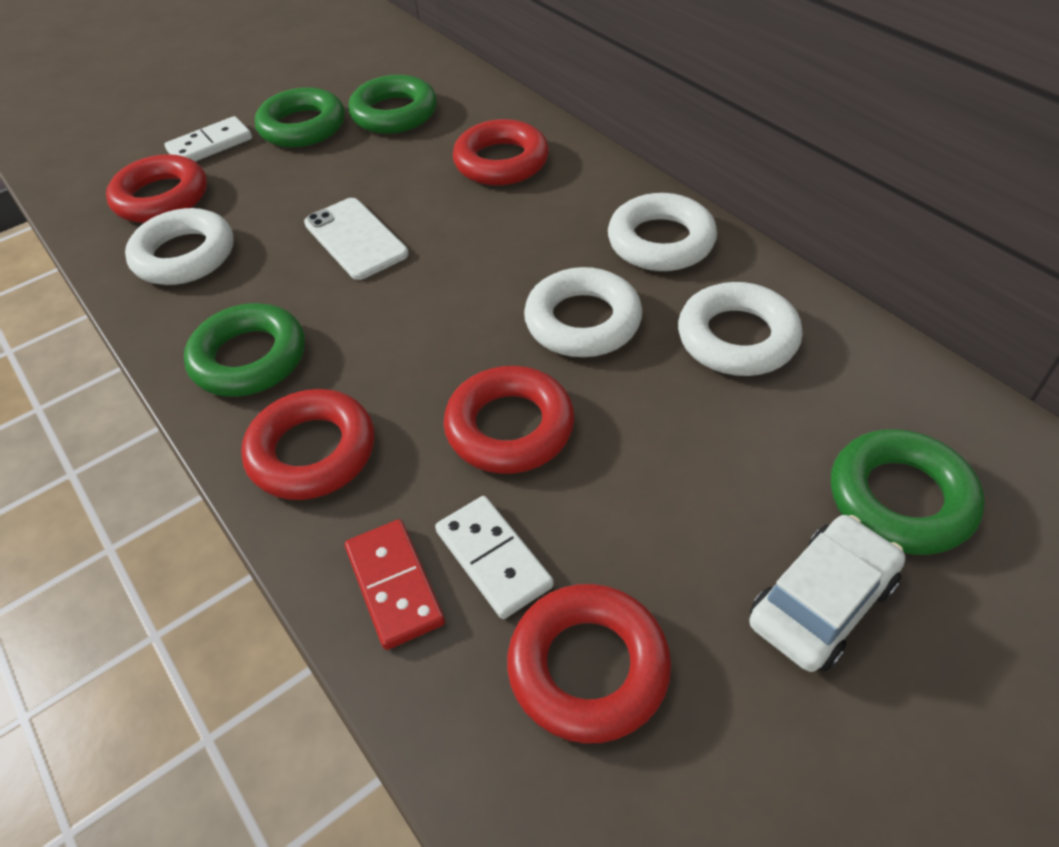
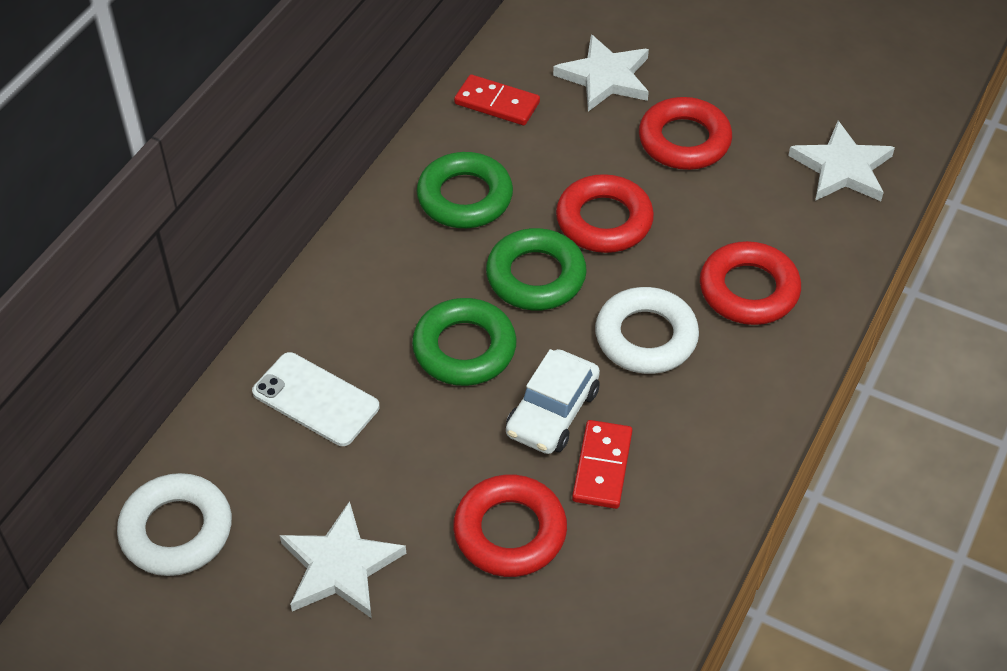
green ring: 4 -> 3
red domino: 1 -> 2
red ring: 5 -> 4
white domino: 2 -> 0
white ring: 4 -> 2
white star: 0 -> 3

